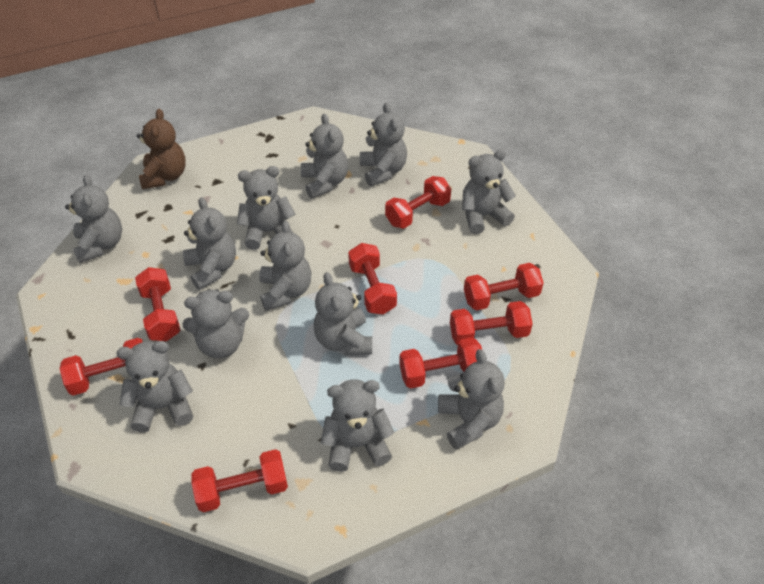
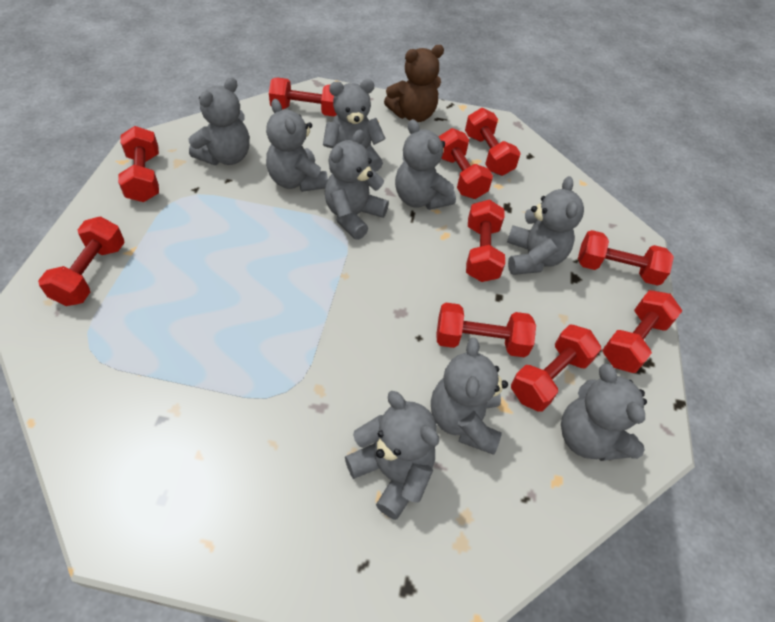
grey teddy bear: 12 -> 9
red dumbbell: 8 -> 10

